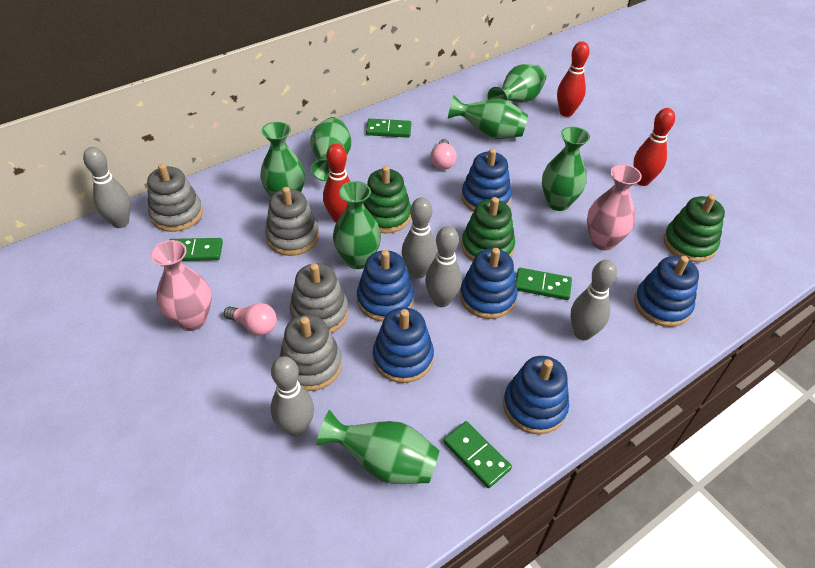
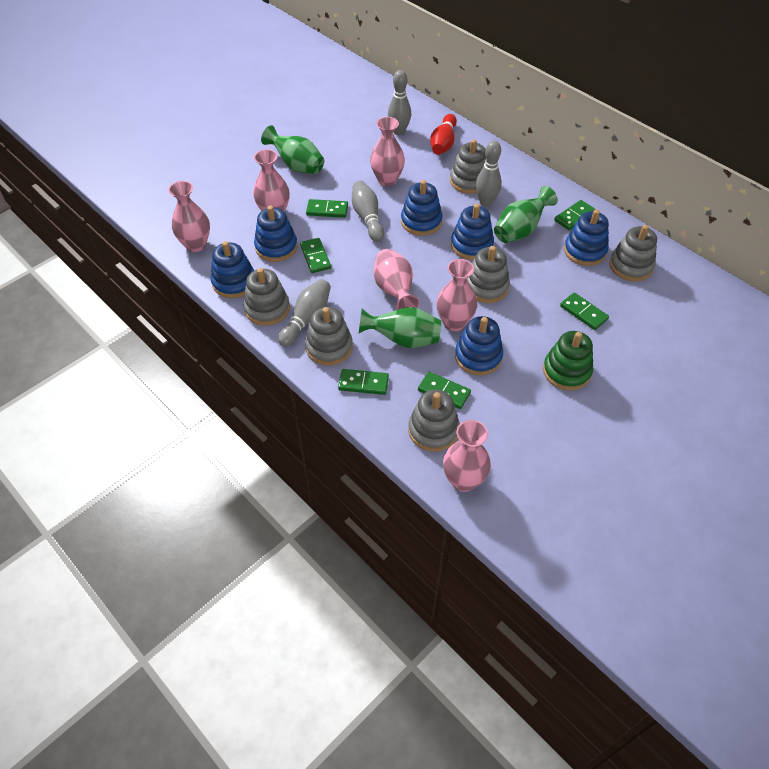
green domino: 4 -> 6
green stacking toy: 3 -> 1
green vase: 7 -> 3
grey bowling pin: 5 -> 4
grey stacking toy: 4 -> 6
pink light bulb: 2 -> 0
pink vase: 2 -> 6
red bowling pin: 3 -> 1

